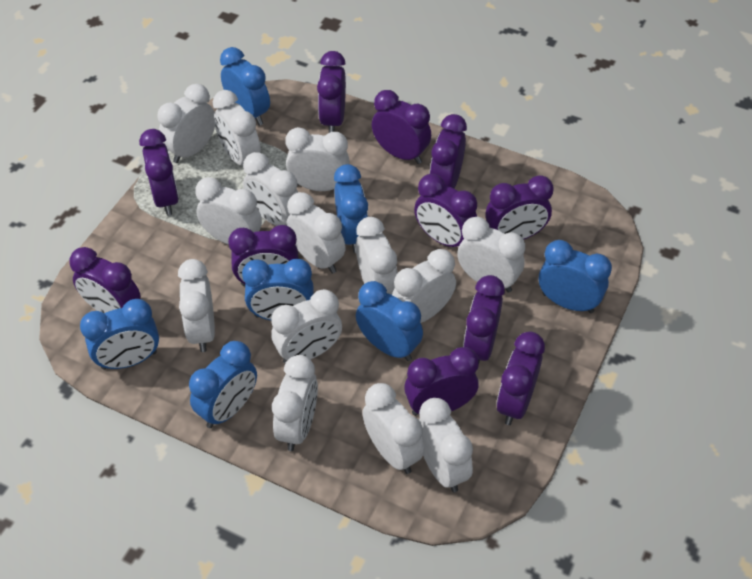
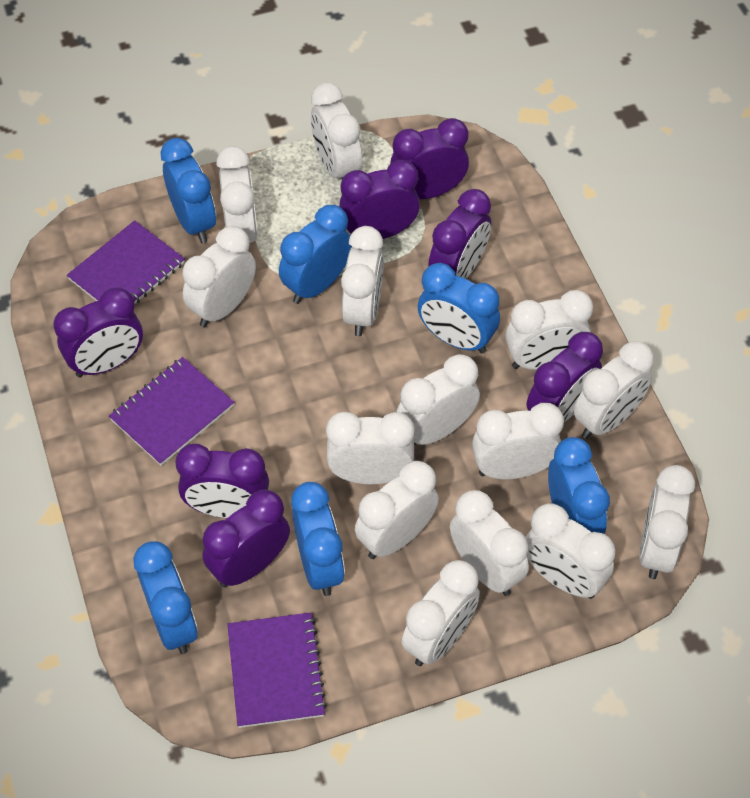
blue clock: 7 -> 6
purple clock: 11 -> 7
purple notebook: 0 -> 3

